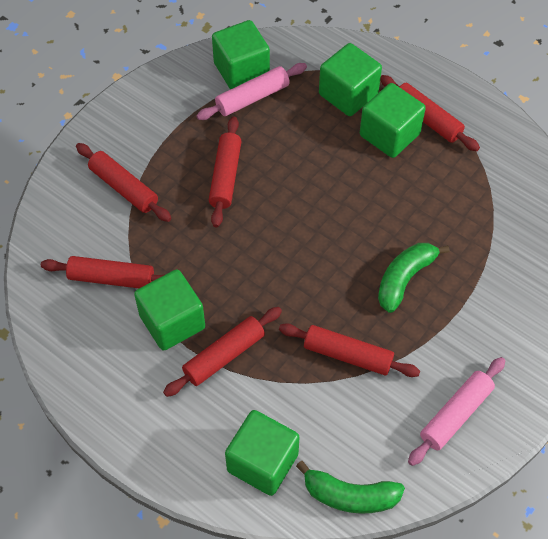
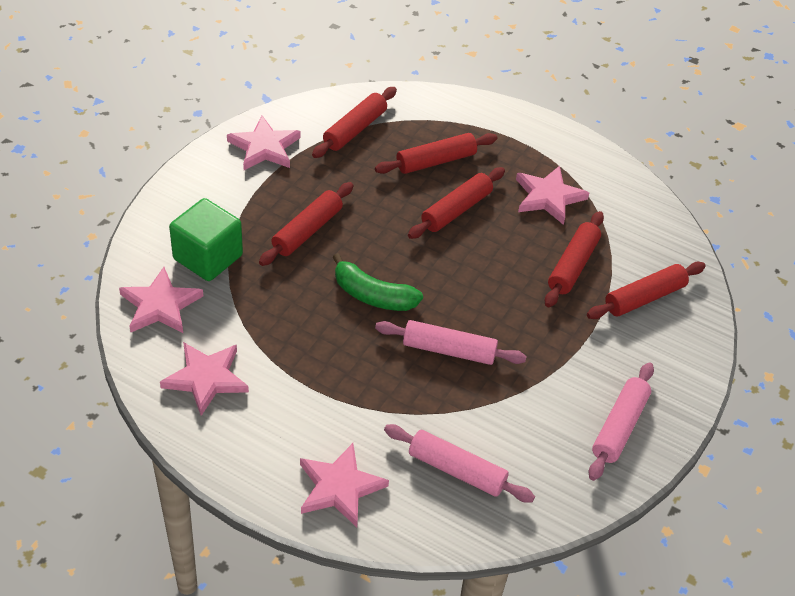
green banana: 2 -> 1
green cube: 5 -> 1
pink rolling pin: 2 -> 3
pink star: 0 -> 5

